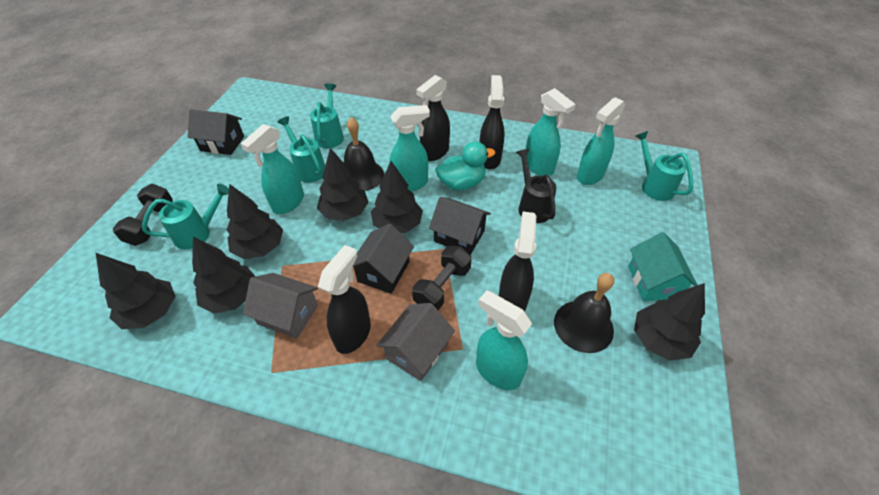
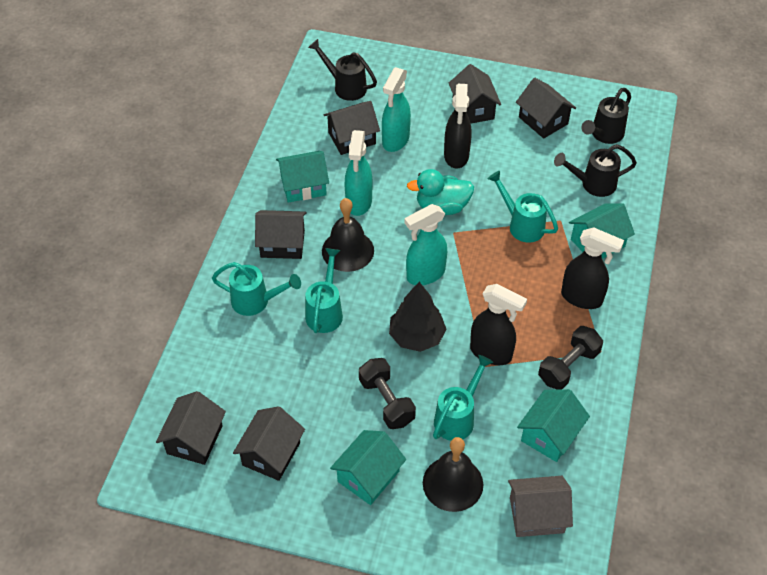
black house: 3 -> 6
black spray bottle: 4 -> 3
black tree: 6 -> 1
black watering can: 1 -> 3
grey house: 2 -> 1
turquoise house: 1 -> 4
turquoise spray bottle: 5 -> 3

